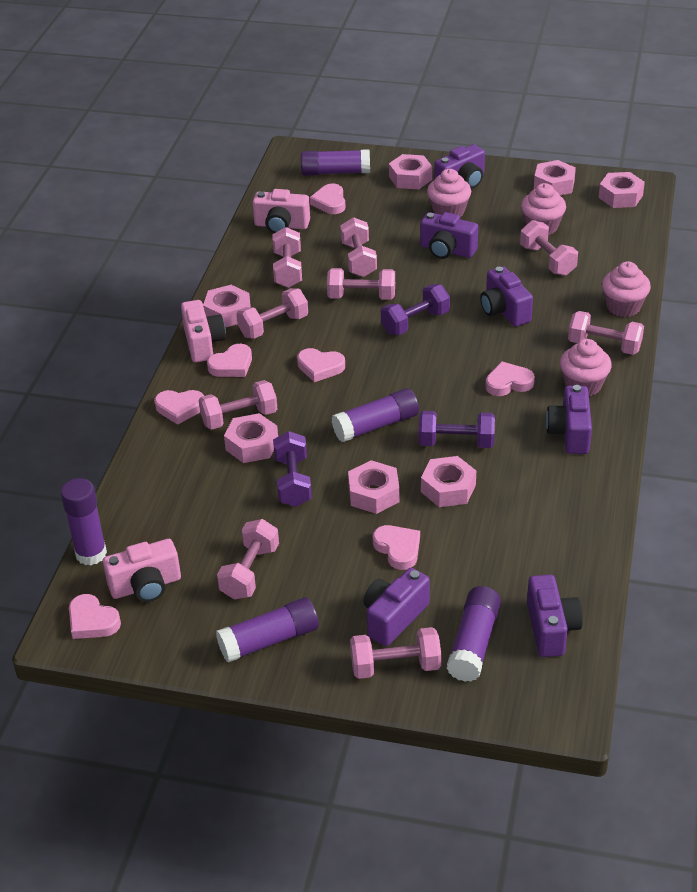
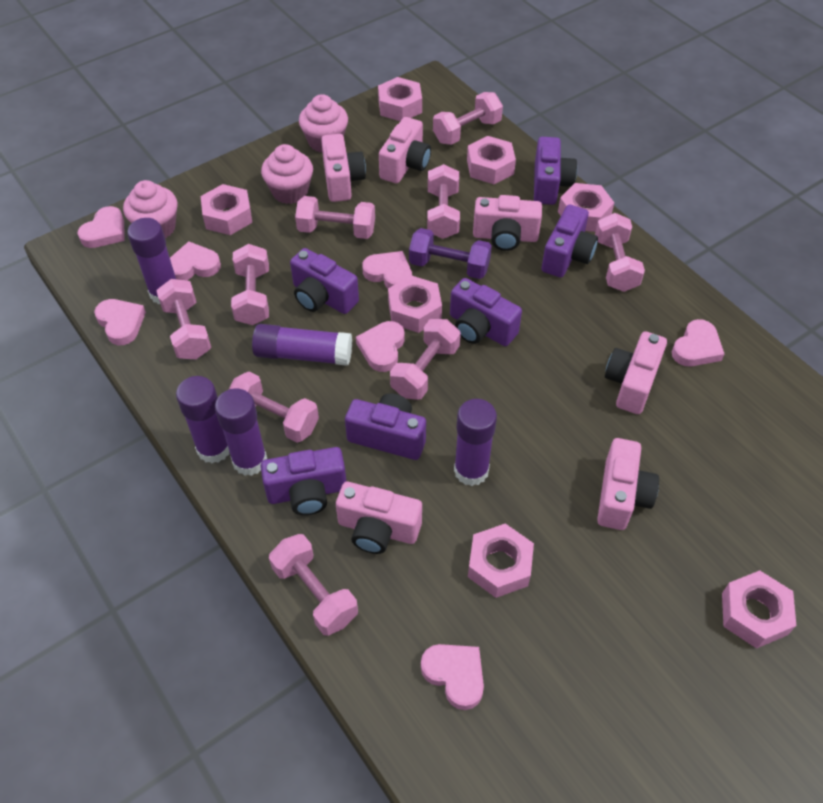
pink camera: 3 -> 6
pink cupcake: 4 -> 3
purple dumbbell: 3 -> 1

